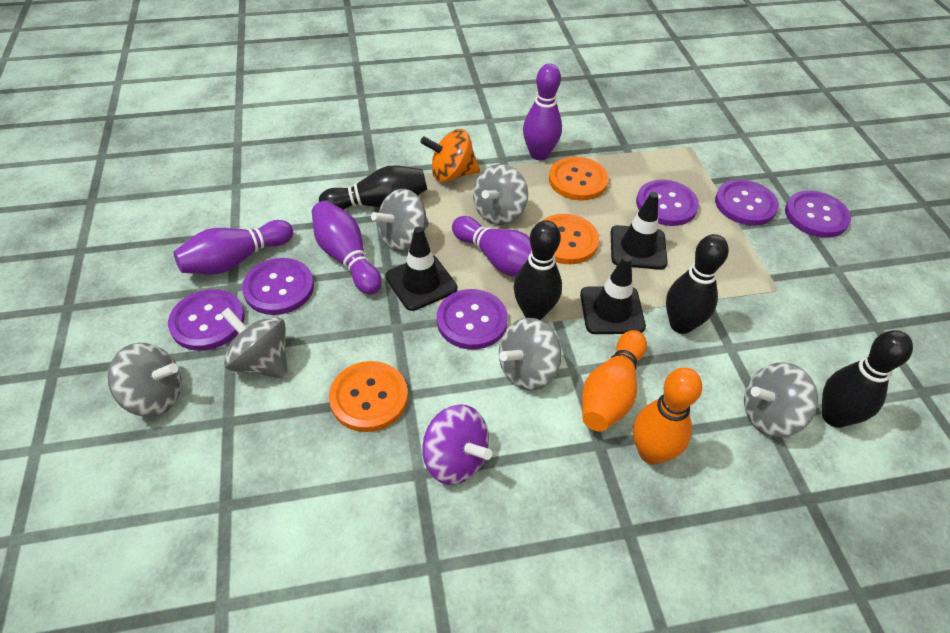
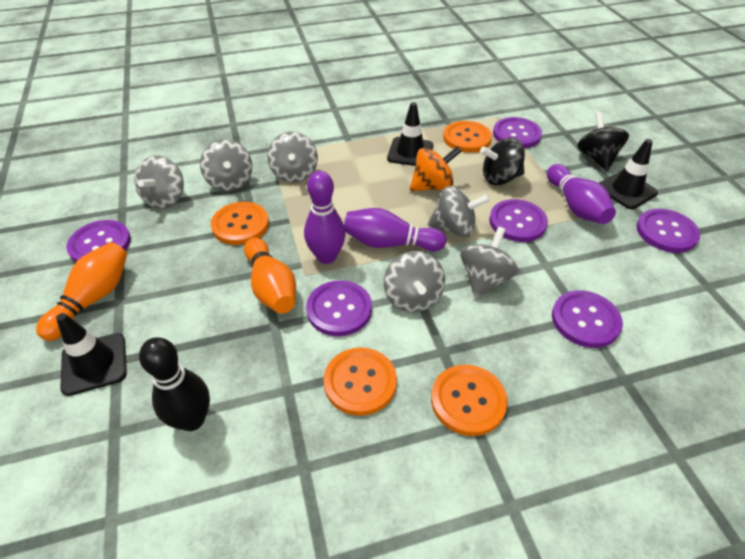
black bowling pin: 4 -> 1
black spinning top: 0 -> 2
orange button: 3 -> 4
purple bowling pin: 4 -> 3
purple spinning top: 1 -> 0

